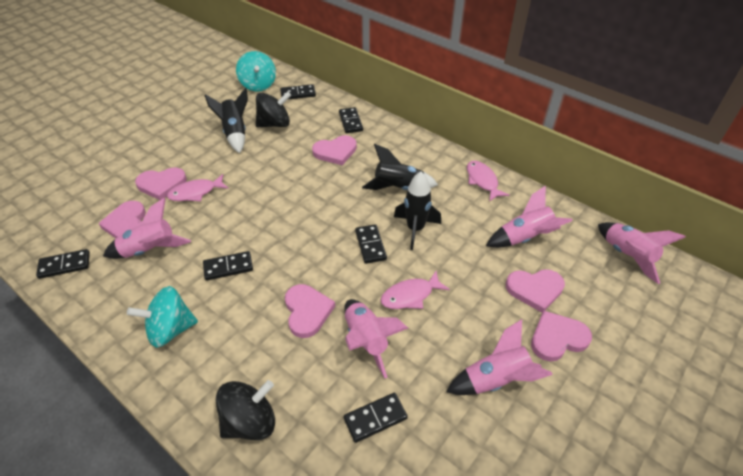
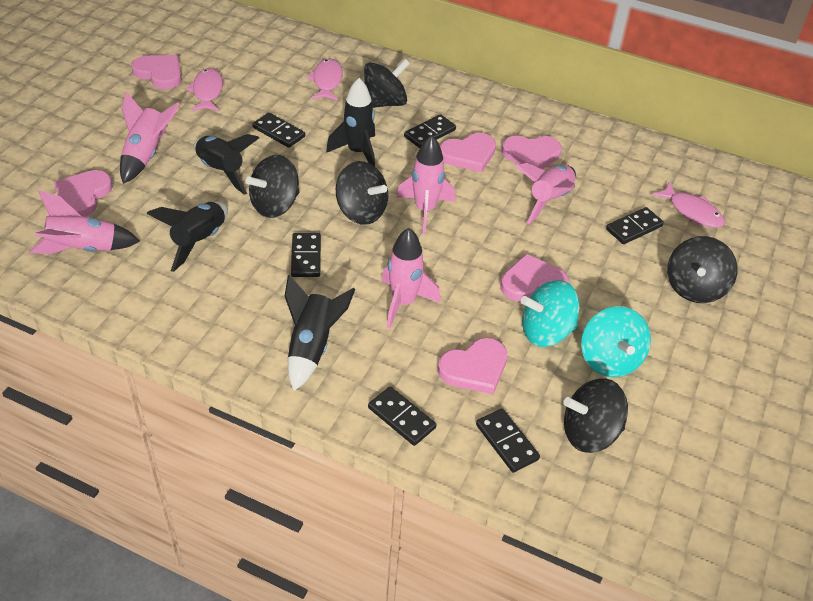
black rocket: 3 -> 4
black spinning top: 2 -> 5

